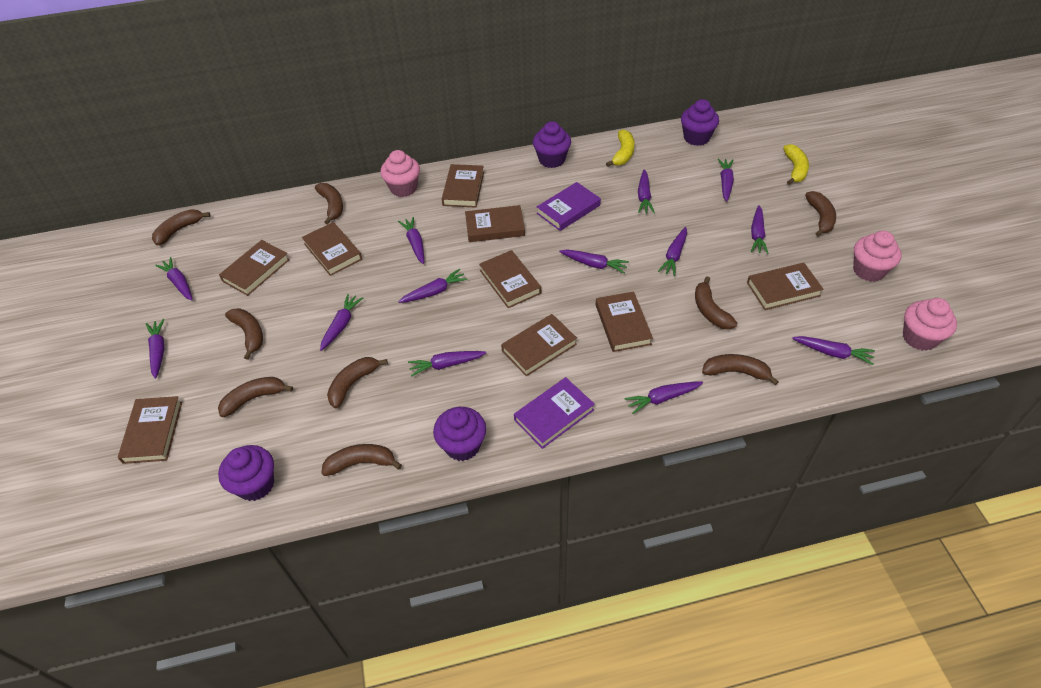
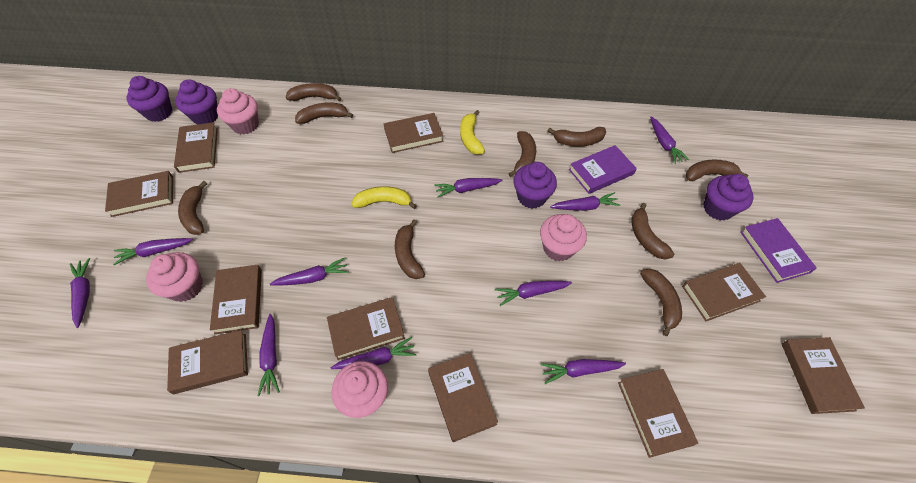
brown book: 9 -> 10
pink cupcake: 3 -> 4
purple carrot: 13 -> 10

